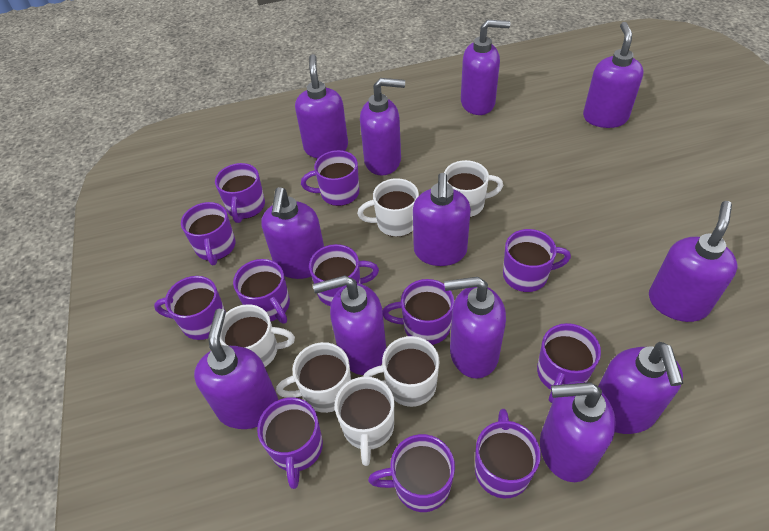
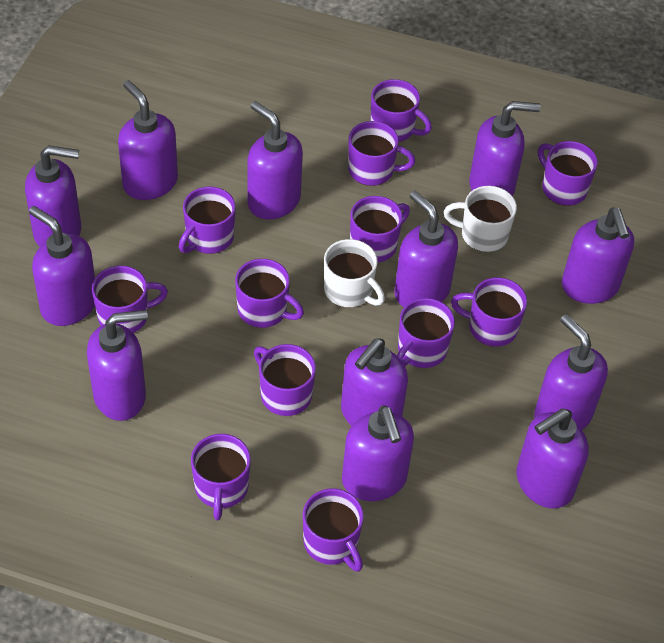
white mug: 6 -> 2

